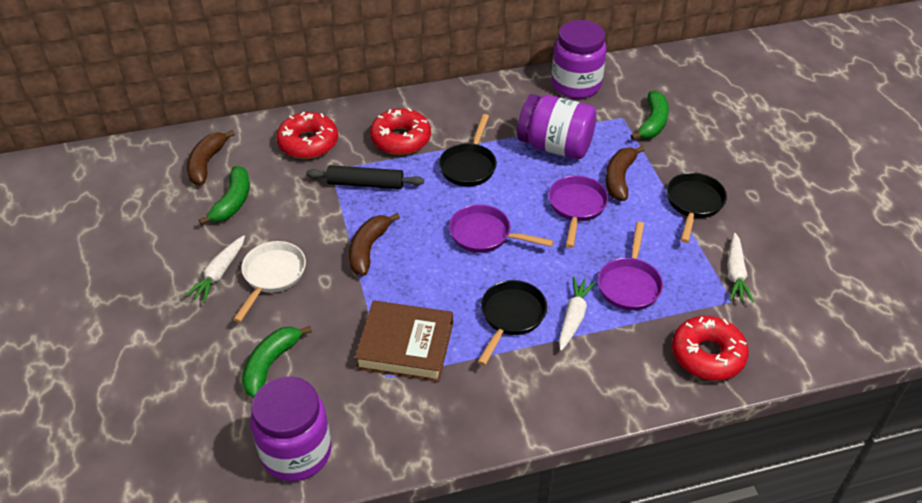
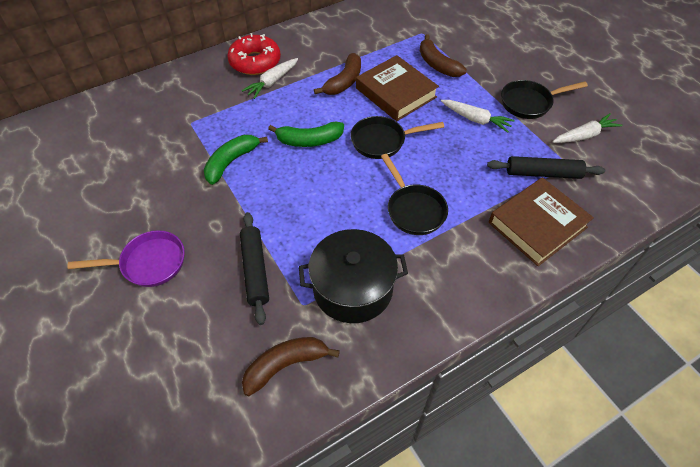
black pot: 0 -> 1
black rolling pin: 1 -> 2
brown book: 1 -> 2
green banana: 3 -> 2
purple jar: 3 -> 0
purple pan: 3 -> 1
red donut: 3 -> 1
white pan: 1 -> 0

